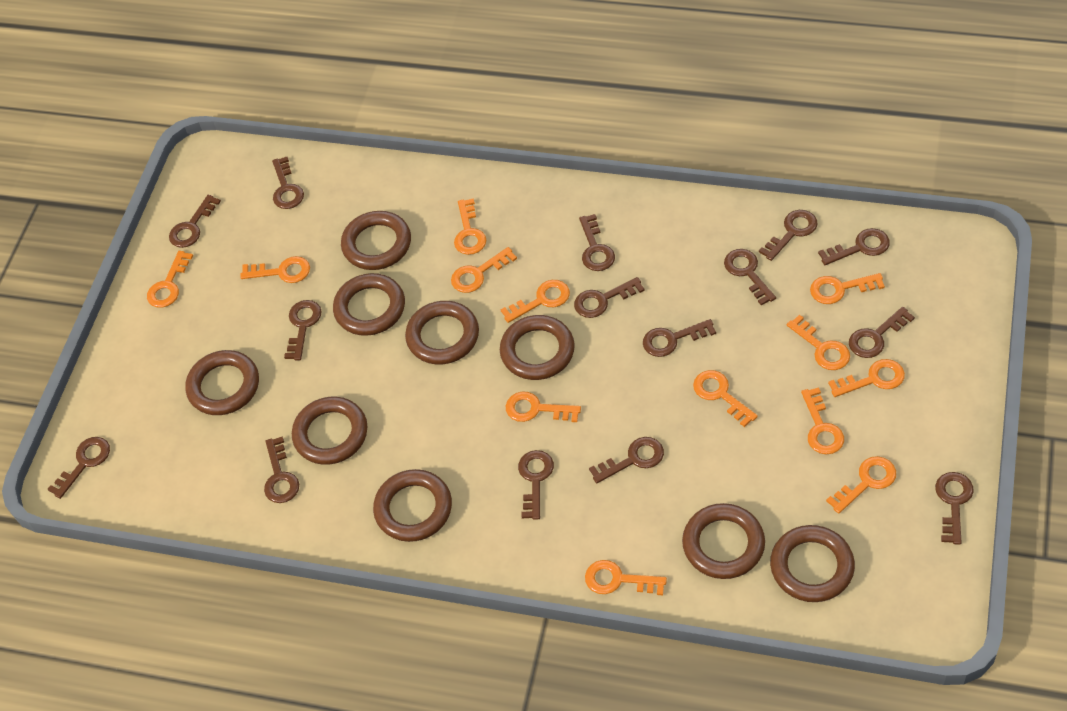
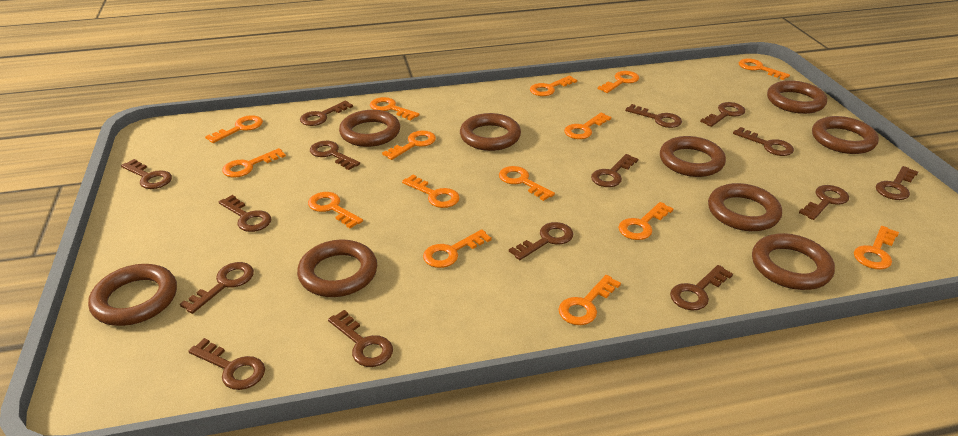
orange key: 13 -> 15

